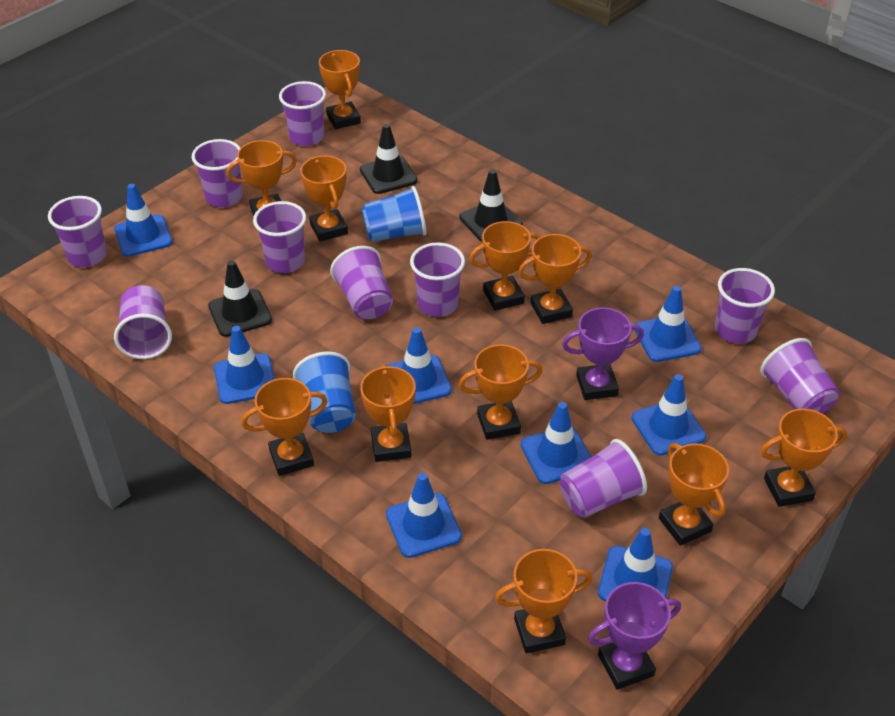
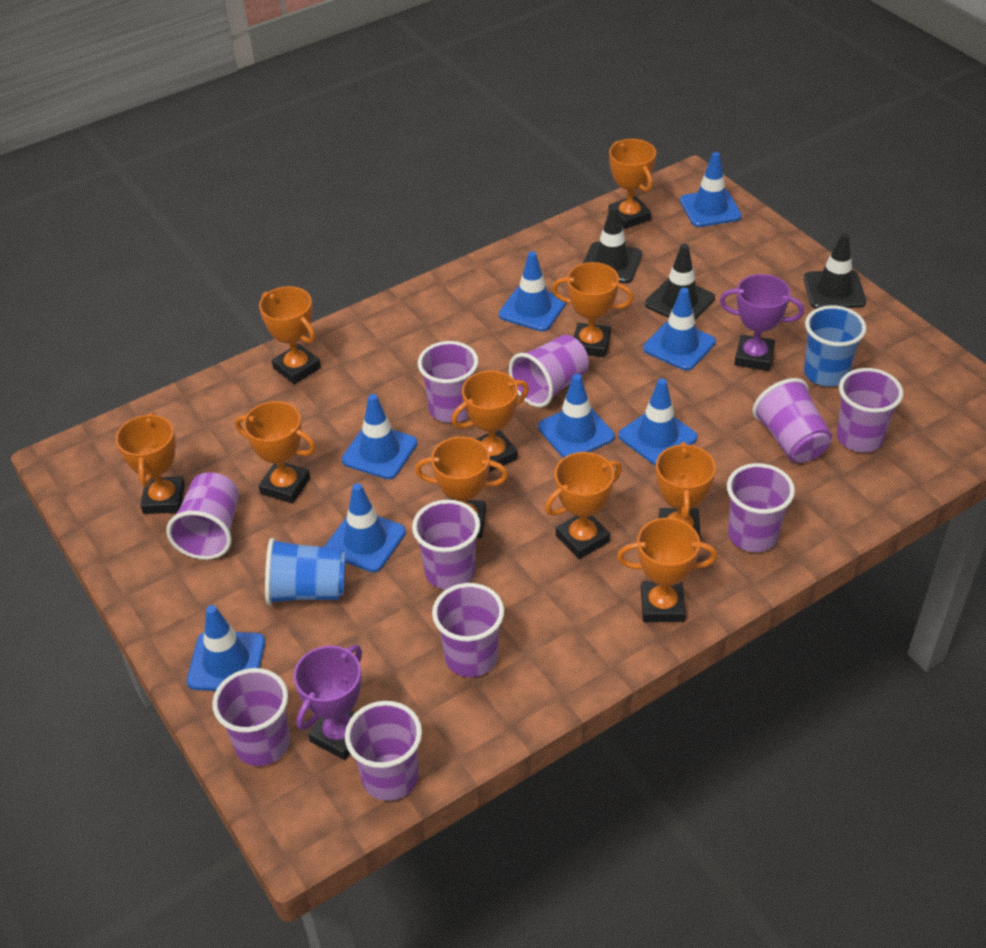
orange trophy: 11 -> 10

